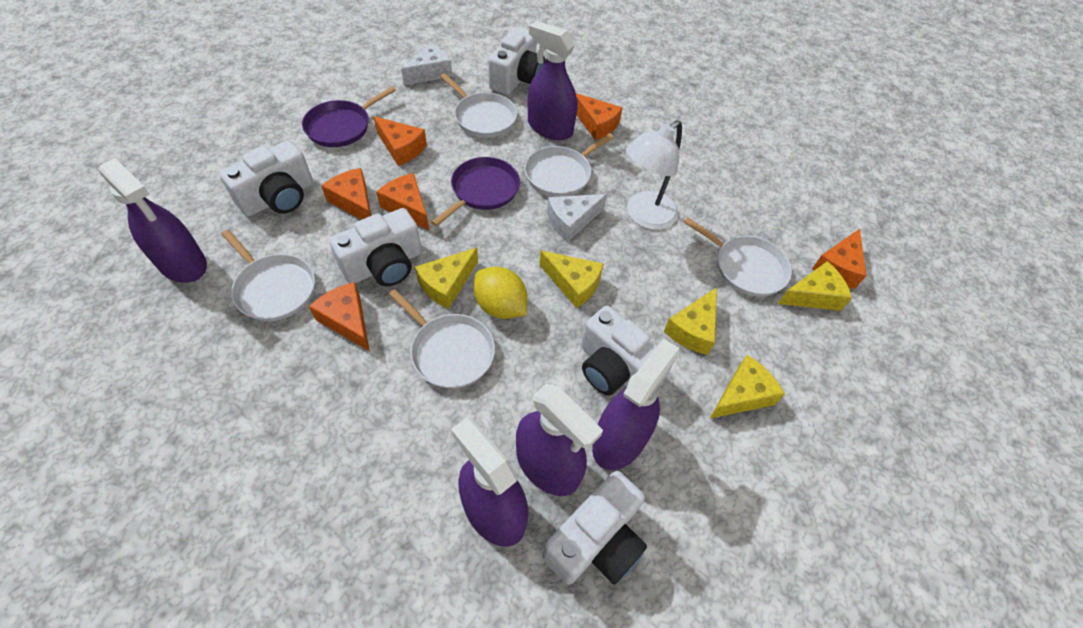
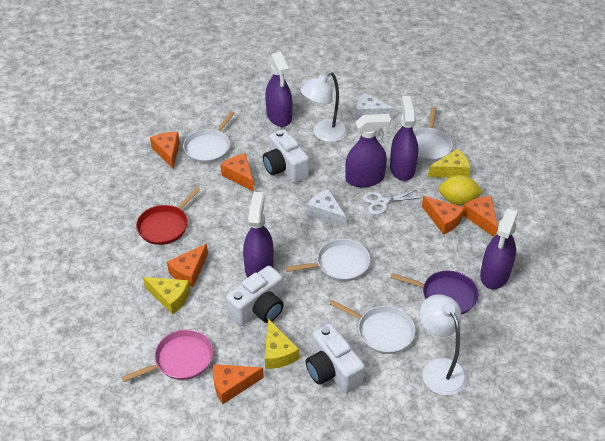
pink pan: 0 -> 1
purple pan: 2 -> 1
red pan: 0 -> 1
white camera: 5 -> 3
white lamp: 1 -> 2
white pan: 5 -> 4
white scissors: 0 -> 1
yellow cheese: 5 -> 3

